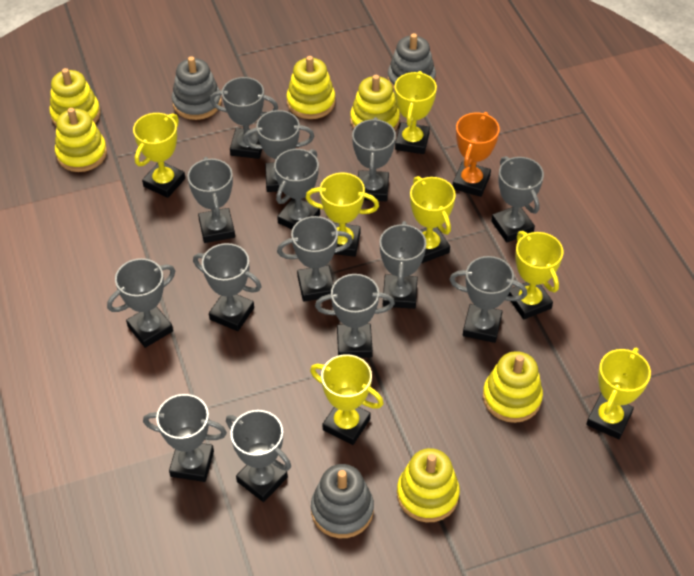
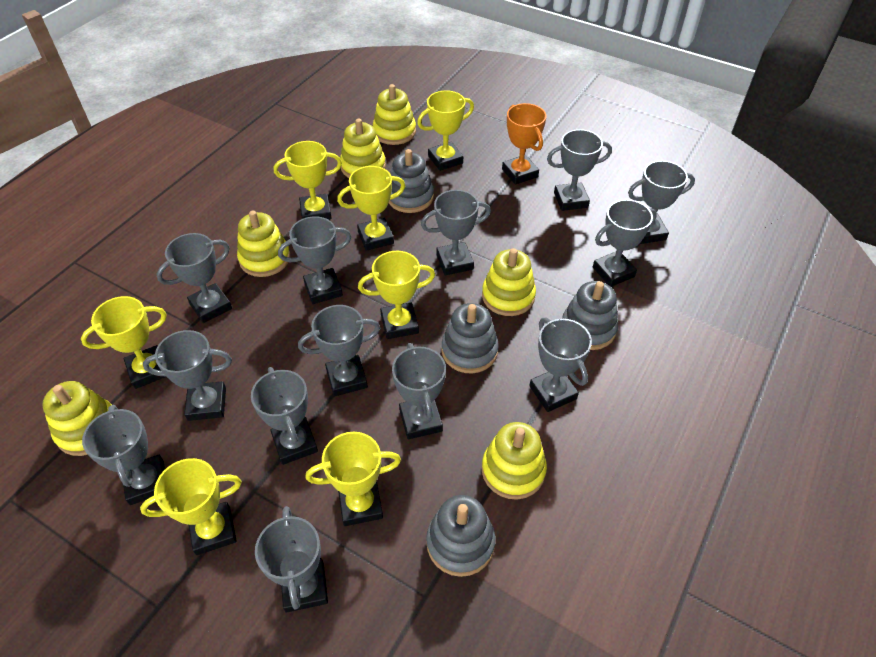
grey stacking toy: 3 -> 4
grey trophy: 14 -> 13

